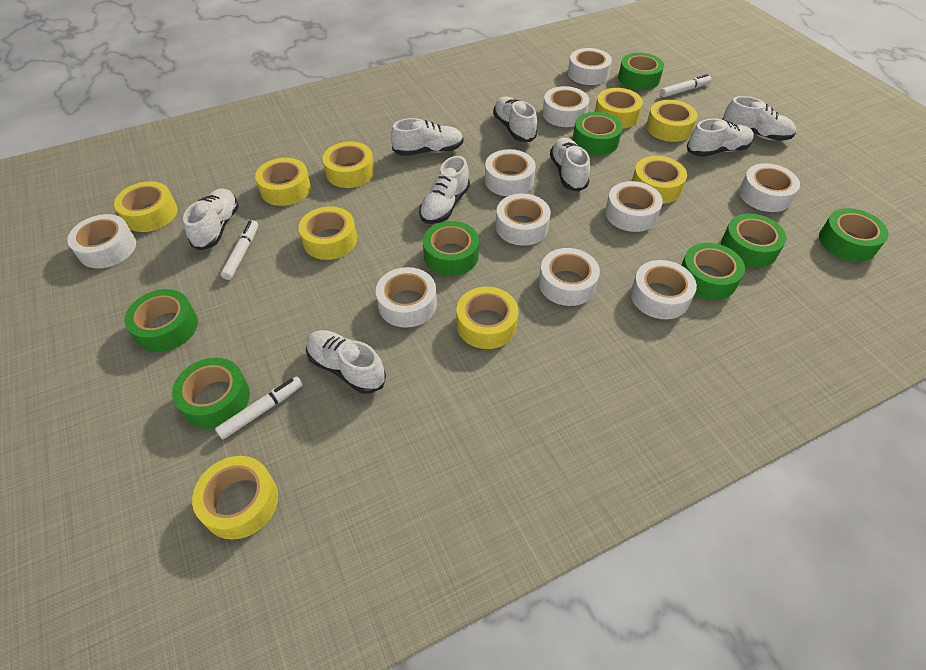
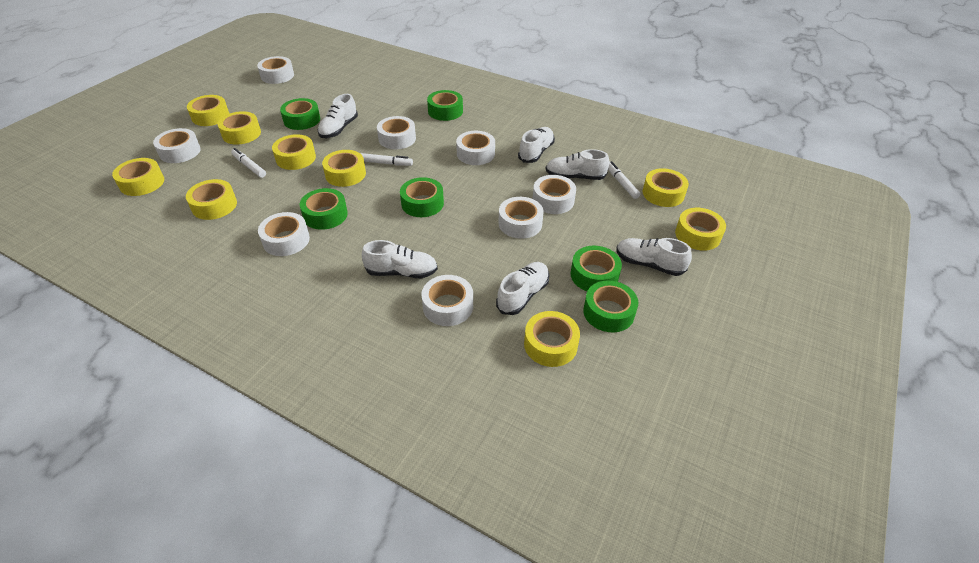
green tape: 8 -> 6
white shoe: 8 -> 6
white tape: 10 -> 8

